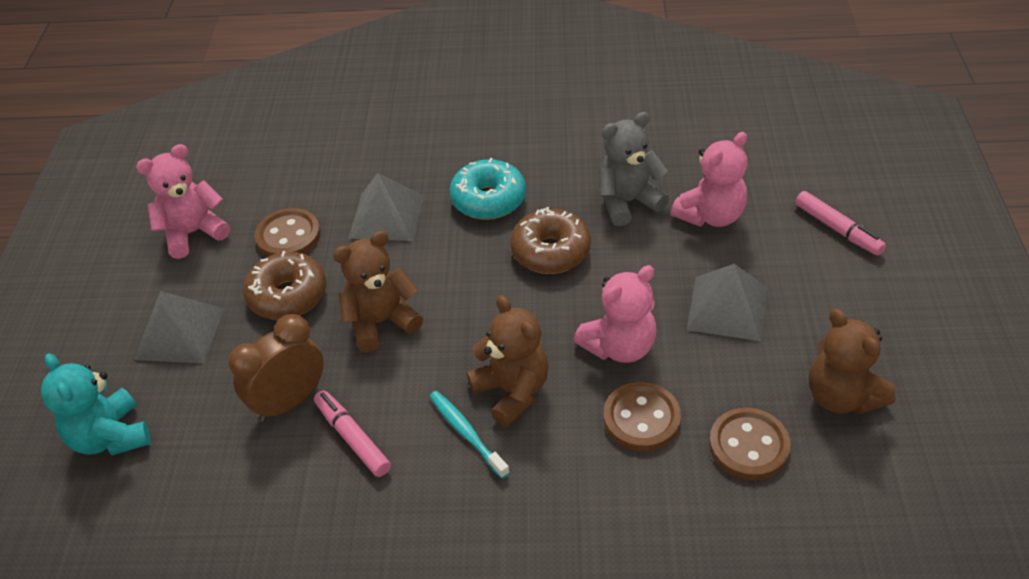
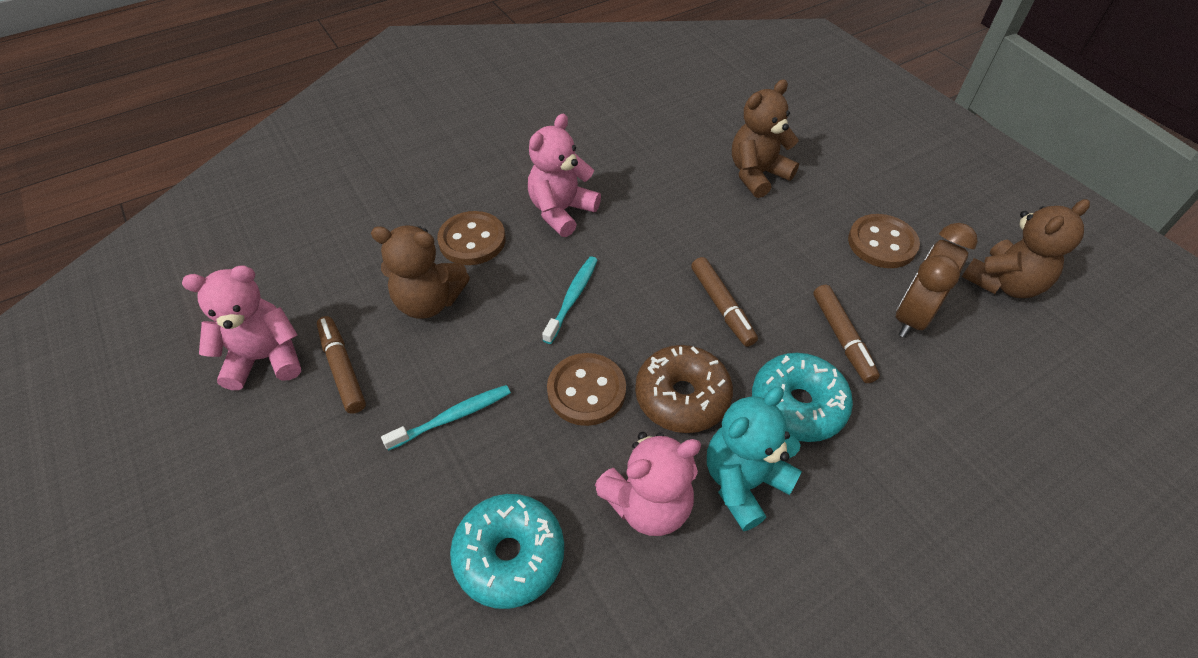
brown donut: 2 -> 1
brown marker: 0 -> 3
grey pyramid: 3 -> 0
grey teddy bear: 1 -> 0
pink marker: 2 -> 0
turquoise donut: 1 -> 2
turquoise toothbrush: 1 -> 2

